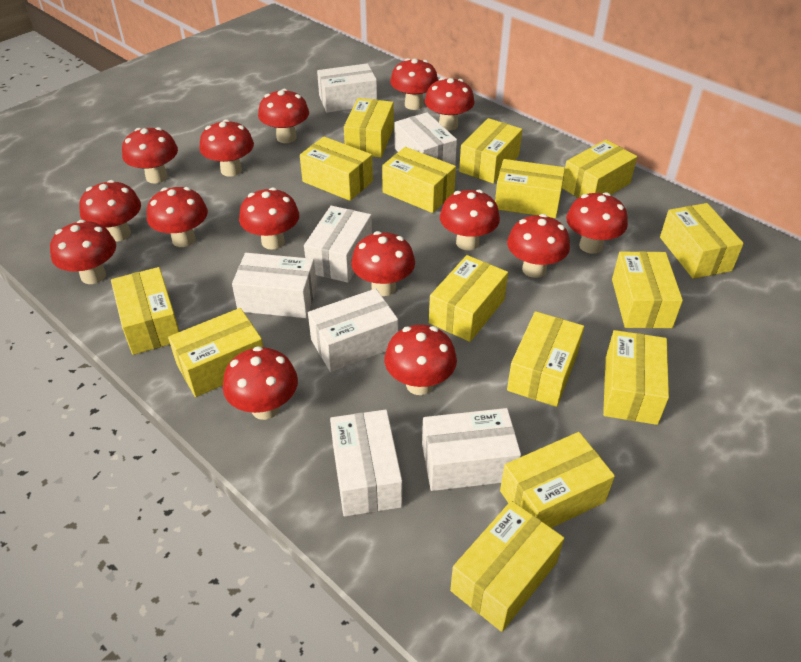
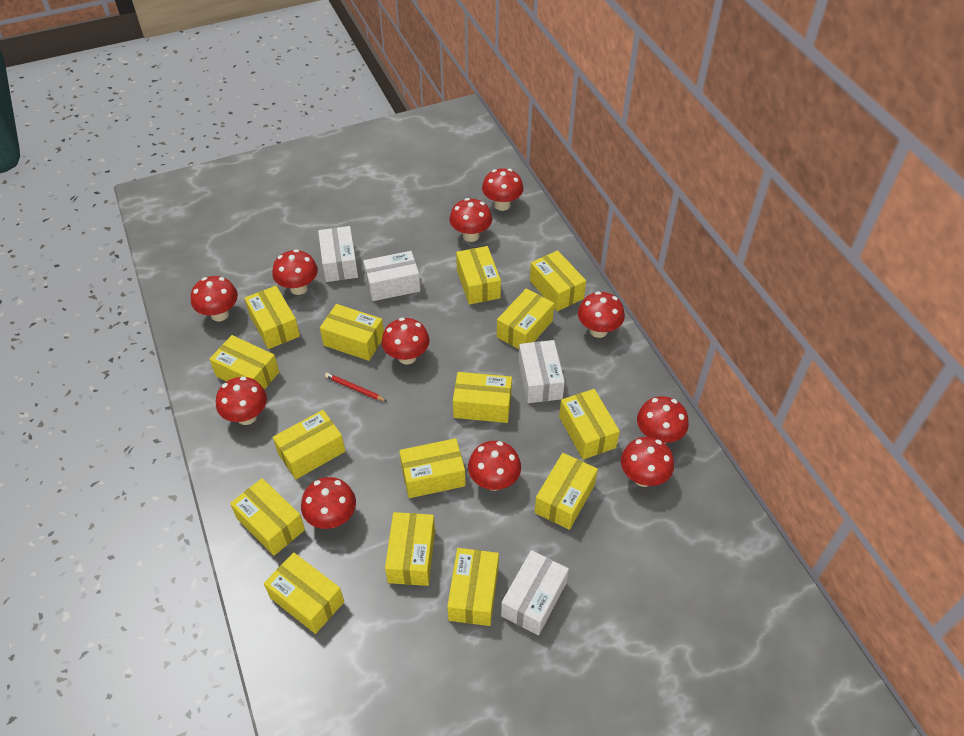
red mushroom: 15 -> 11
red pencil: 0 -> 1
white box: 7 -> 4

